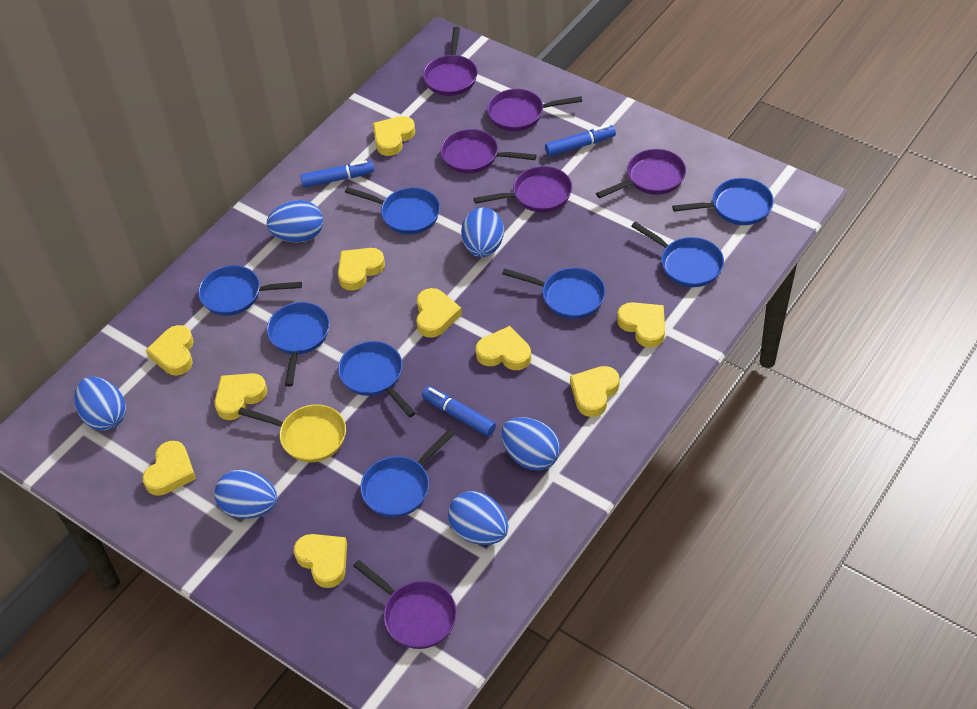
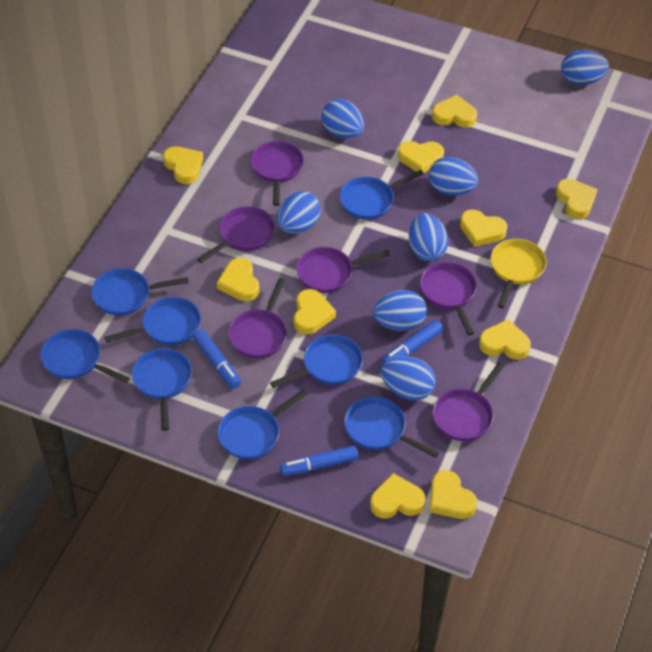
blue egg: 6 -> 7

